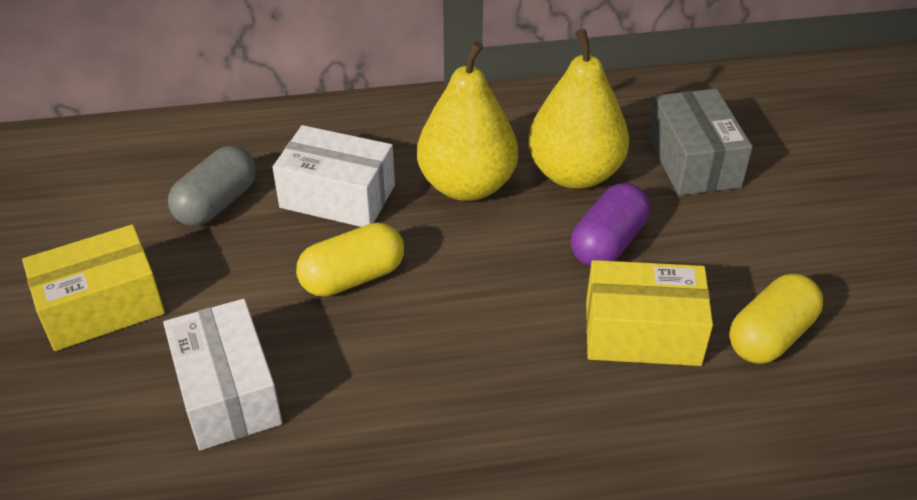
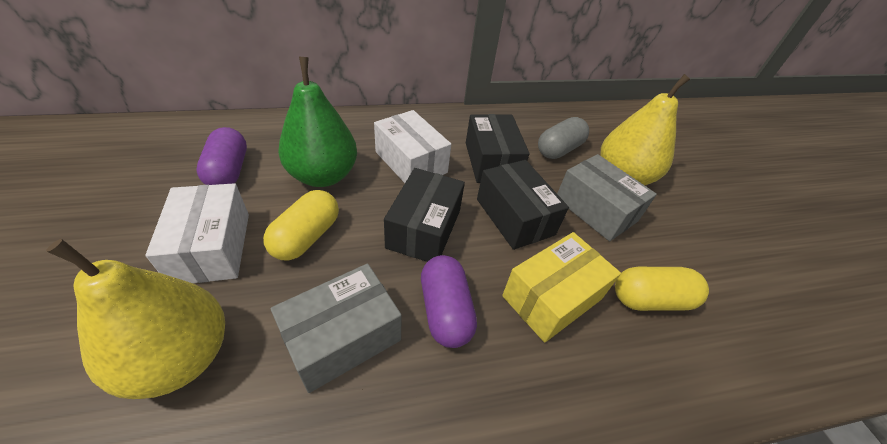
black box: 0 -> 3
green pear: 0 -> 1
grey box: 1 -> 2
purple capsule: 1 -> 2
yellow box: 2 -> 1

